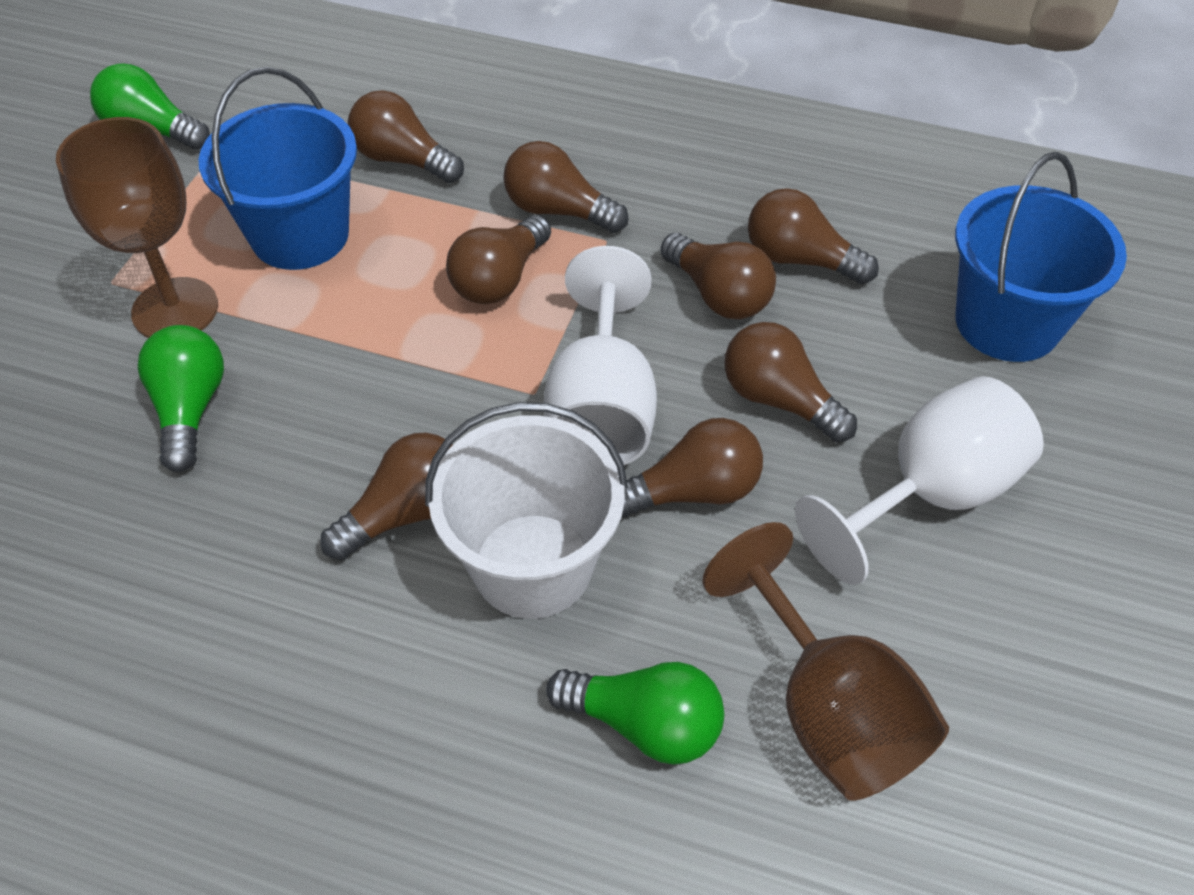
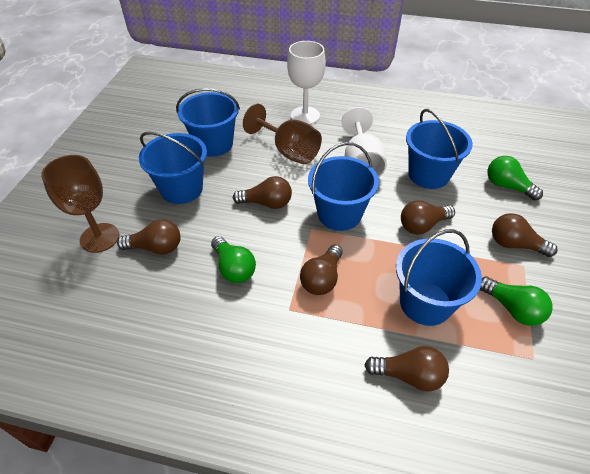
blue bucket: 2 -> 5
brown light bulb: 8 -> 6
white bucket: 1 -> 0

